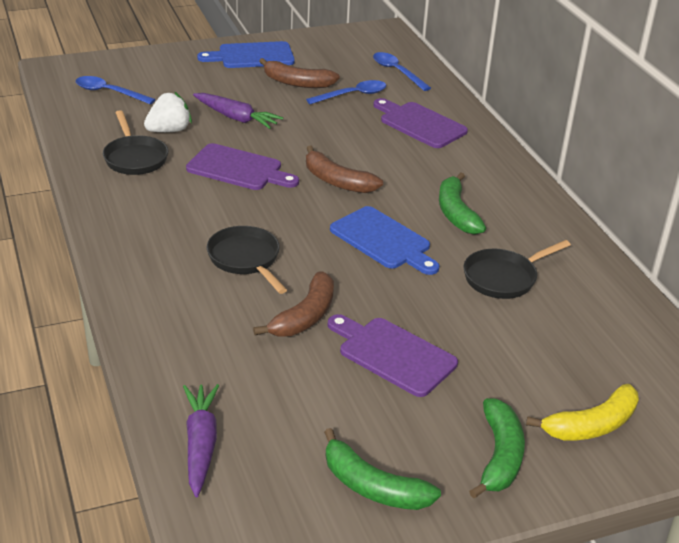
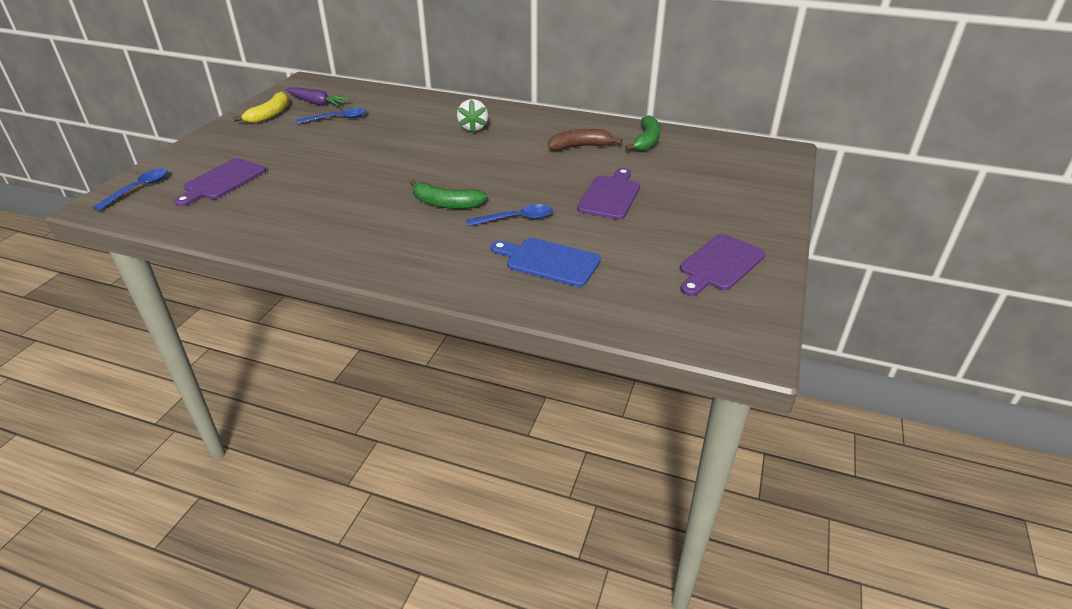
black pan: 3 -> 0
blue cutting board: 2 -> 1
brown banana: 3 -> 1
green banana: 3 -> 2
purple carrot: 2 -> 1

